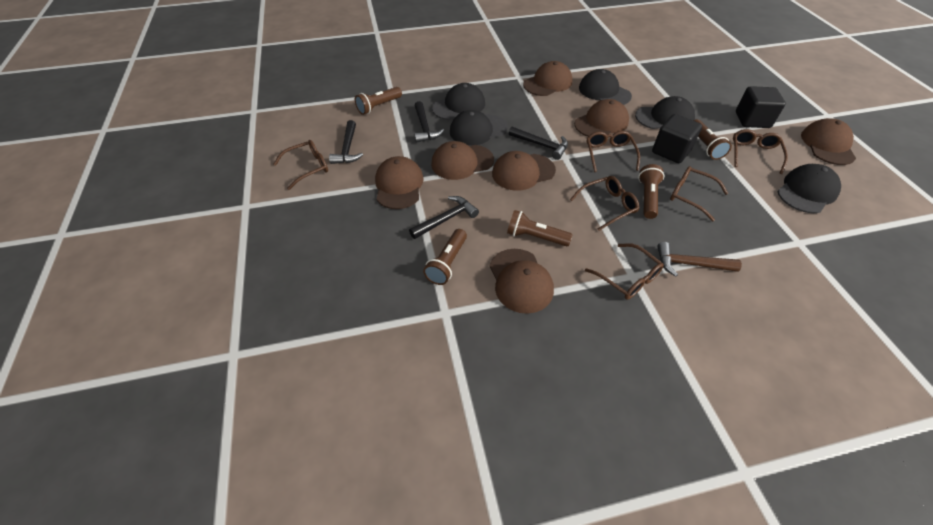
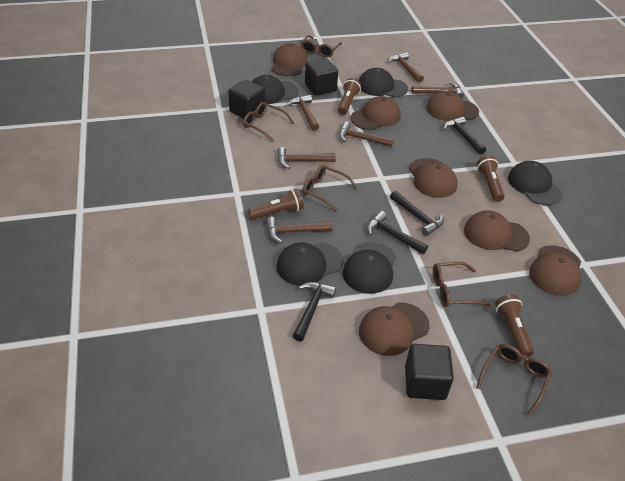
black cube: 2 -> 3
brown flashlight: 5 -> 4
brown glasses: 6 -> 5
brown hammer: 1 -> 6

